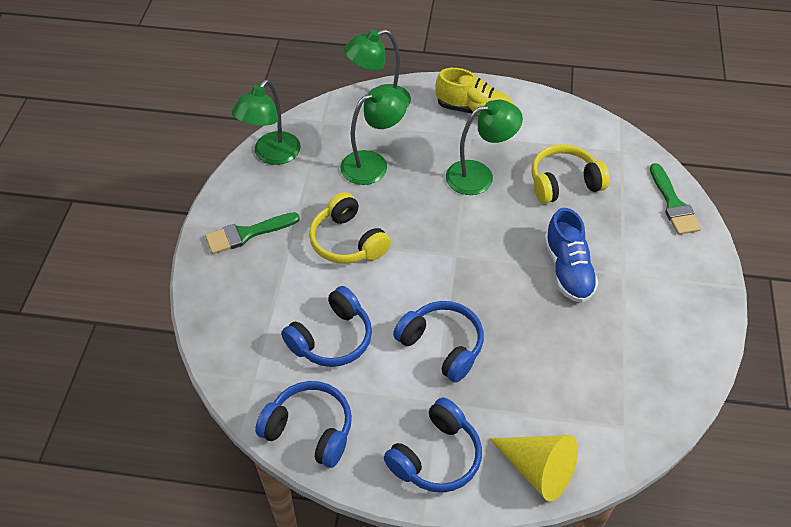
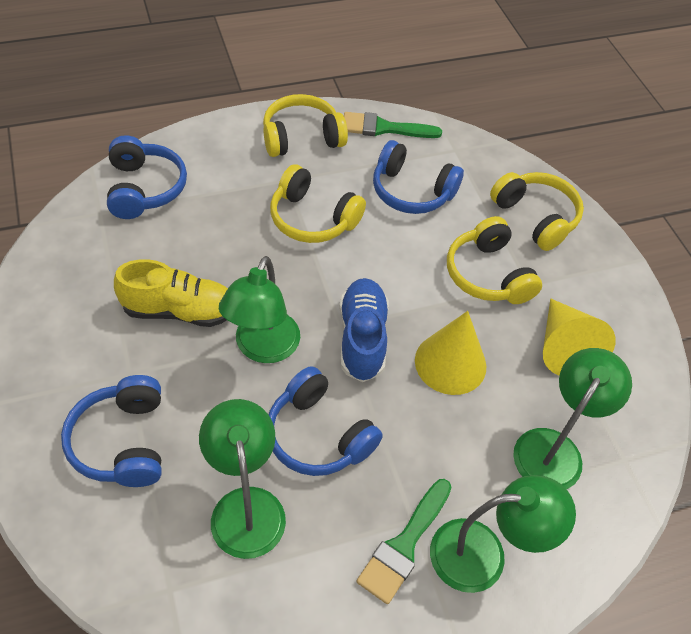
yellow cone: 1 -> 2
yellow headphones: 2 -> 4

